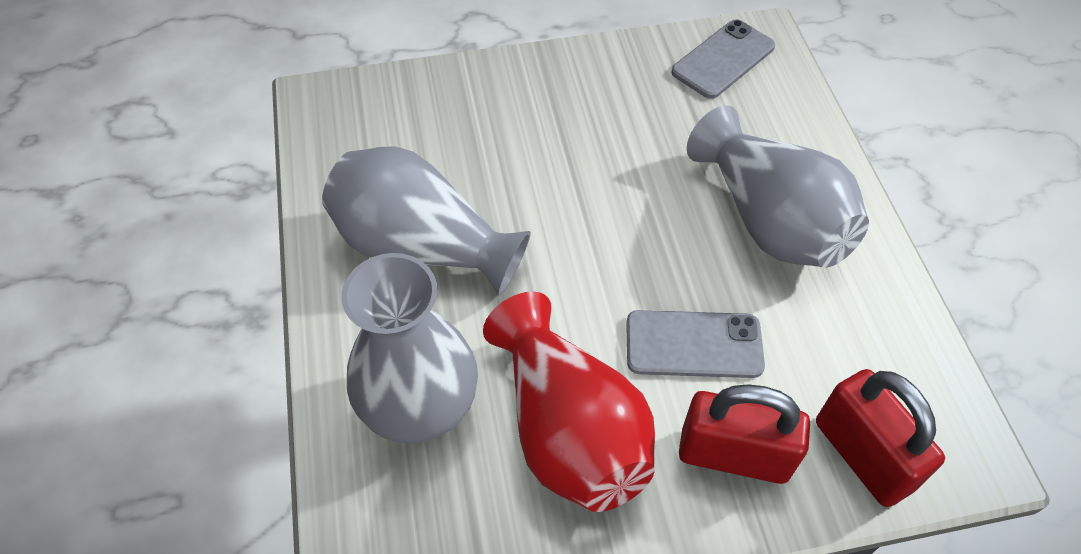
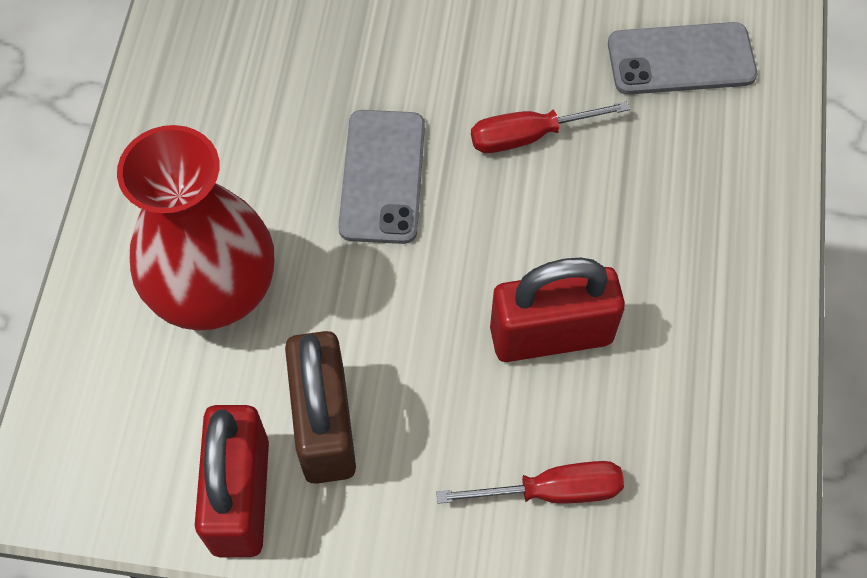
brown padlock: 0 -> 1
grey vase: 3 -> 0
red screwdriver: 0 -> 2

